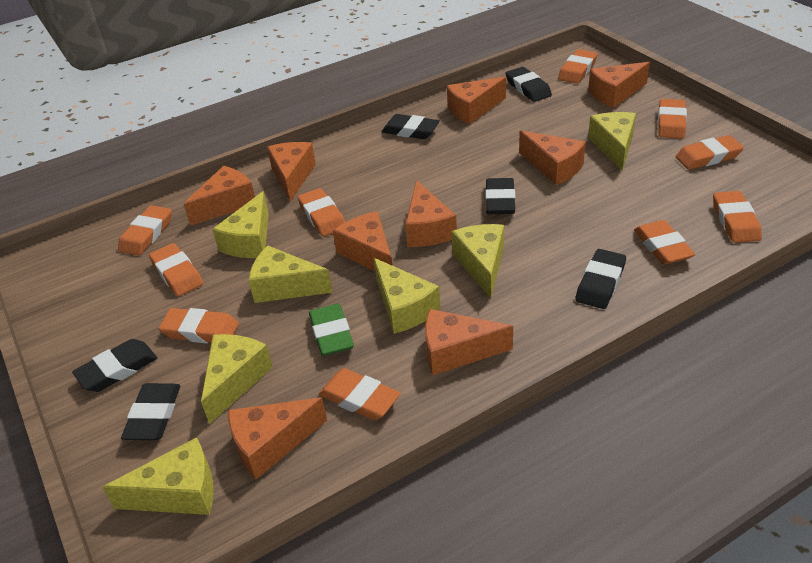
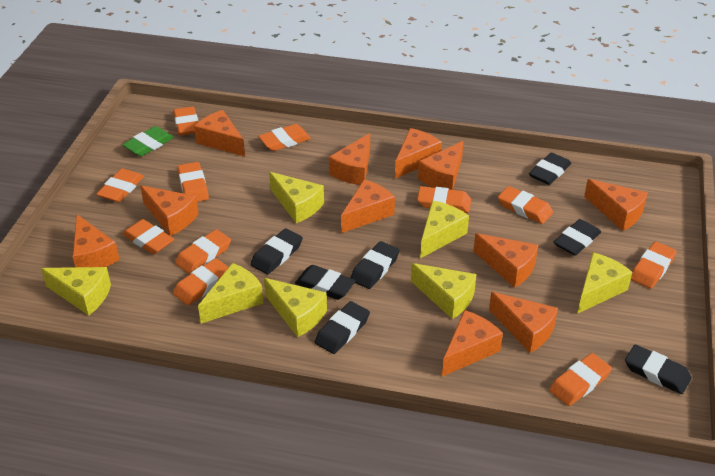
black eraser: 6 -> 7
orange cheese: 9 -> 11
orange eraser: 10 -> 11

